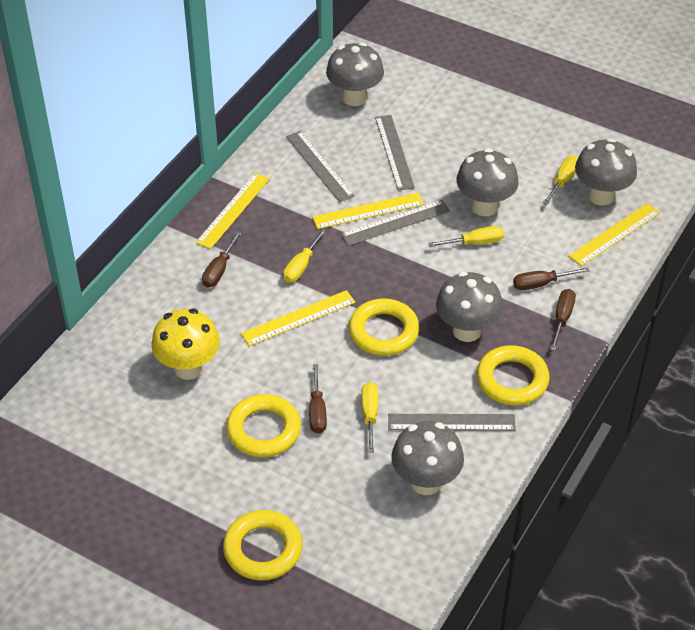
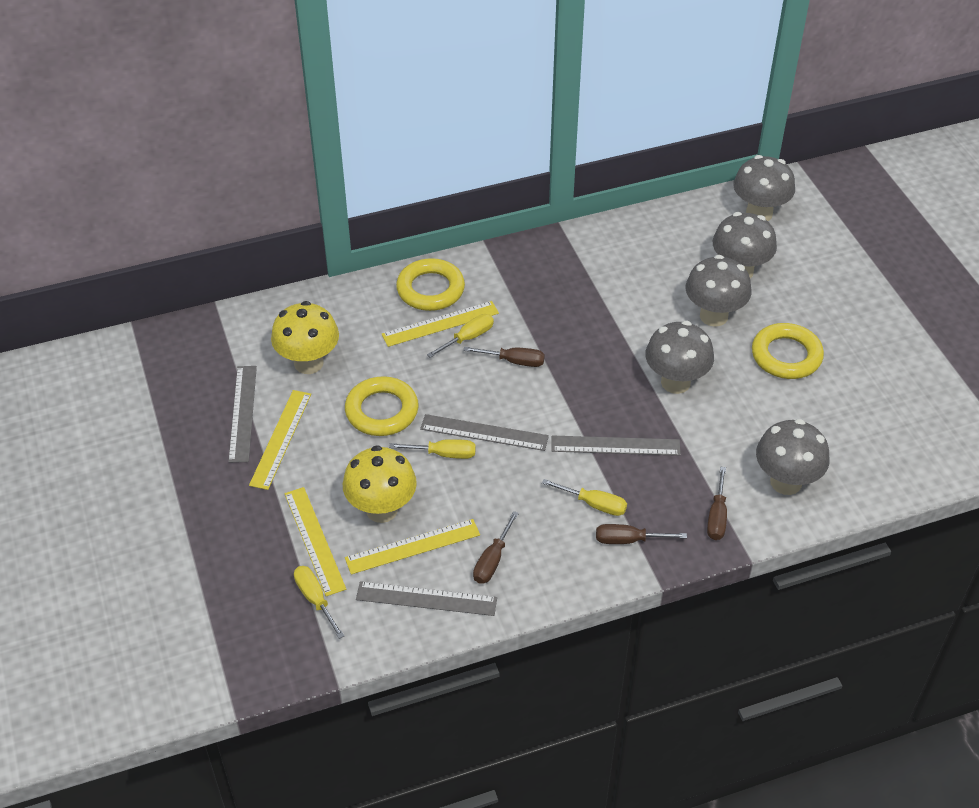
yellow mushroom: 1 -> 2
yellow ring: 4 -> 3

